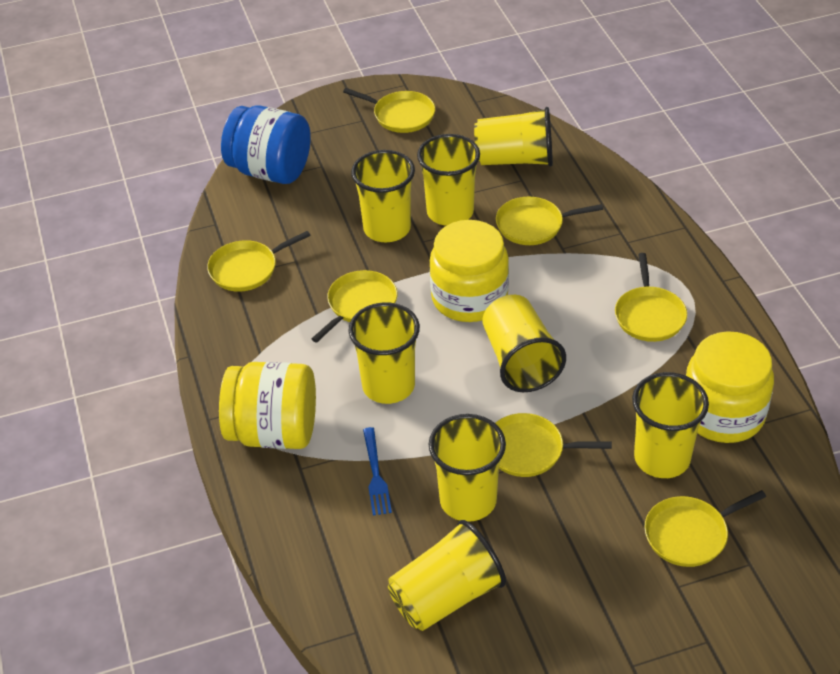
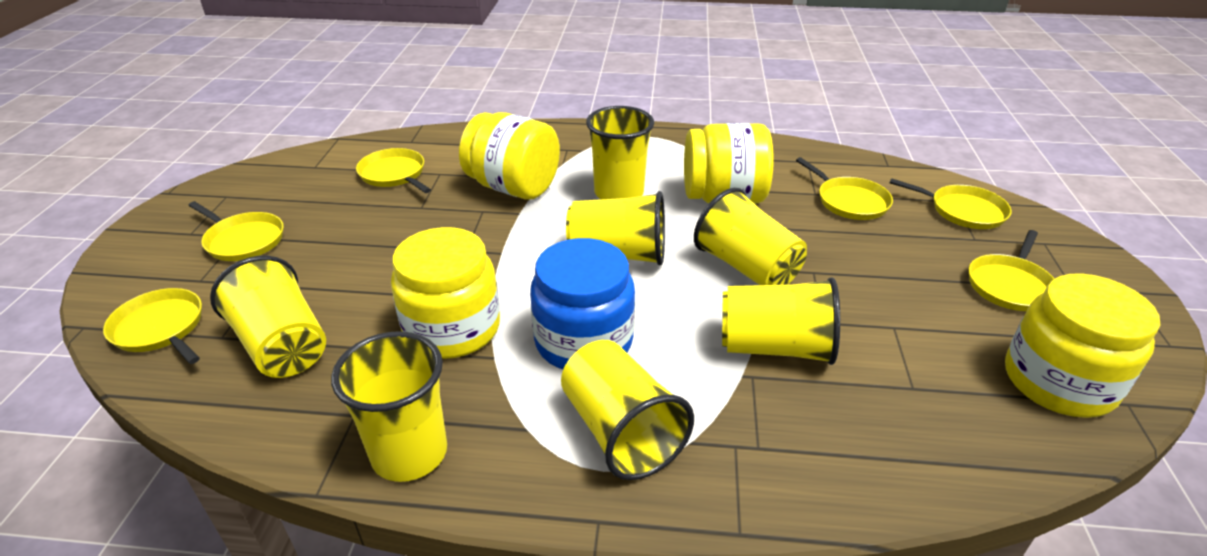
blue fork: 1 -> 0
yellow cup: 8 -> 7
yellow jar: 3 -> 4
yellow pan: 7 -> 6

